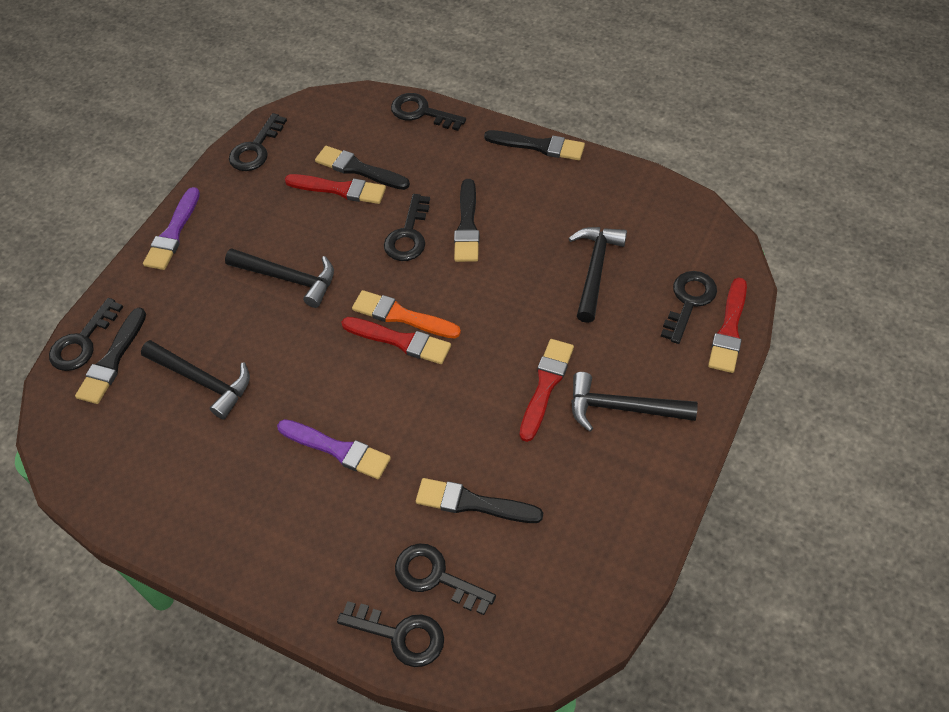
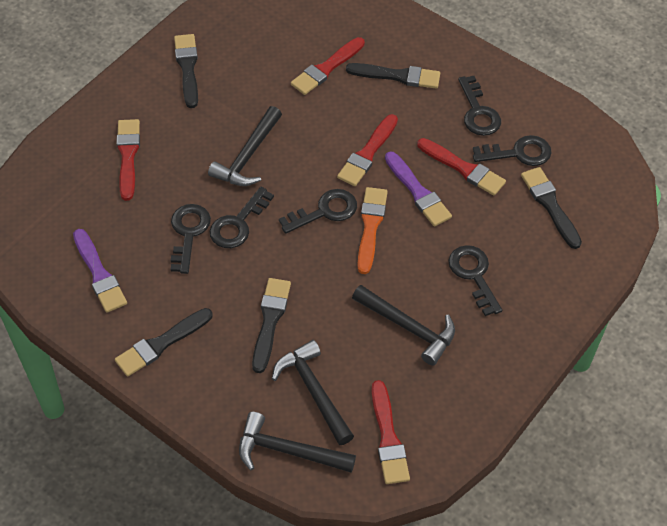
black key: 7 -> 6
red brush: 4 -> 5

